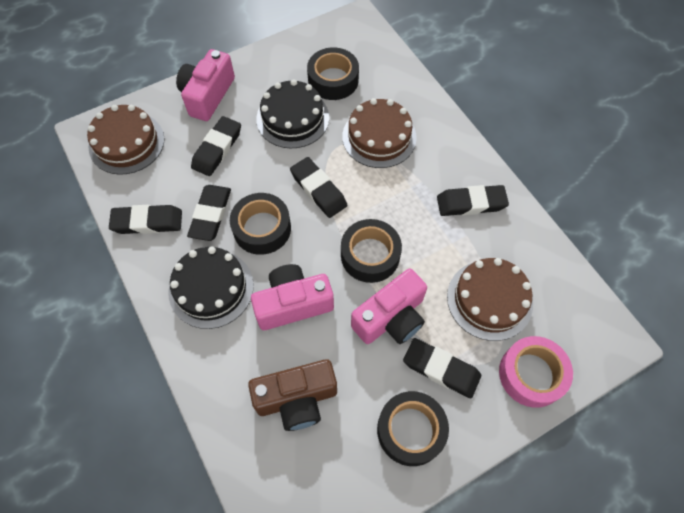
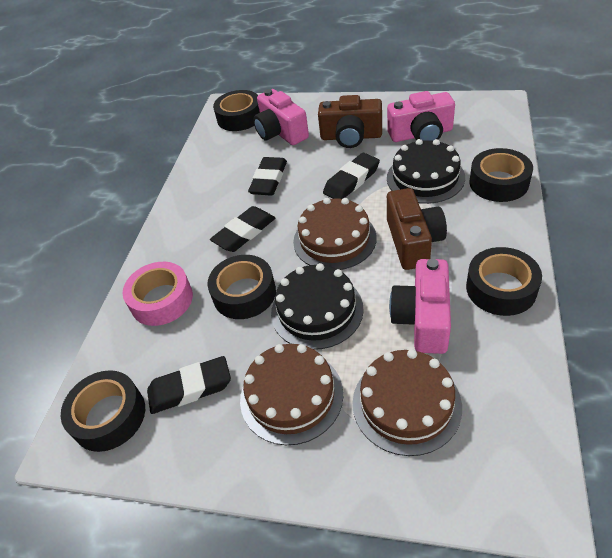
black eraser: 6 -> 4
black tape: 4 -> 5
brown camera: 1 -> 2

